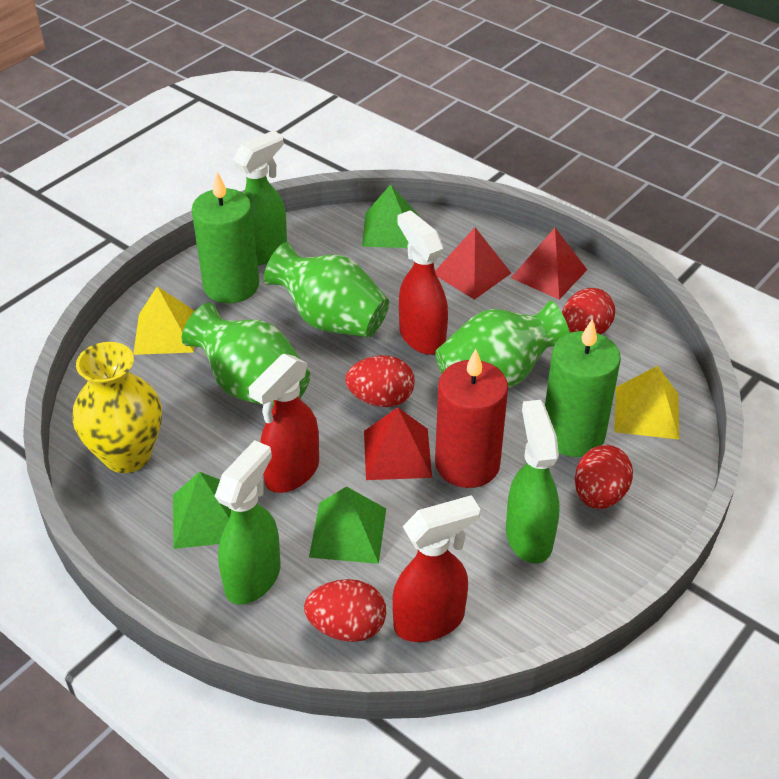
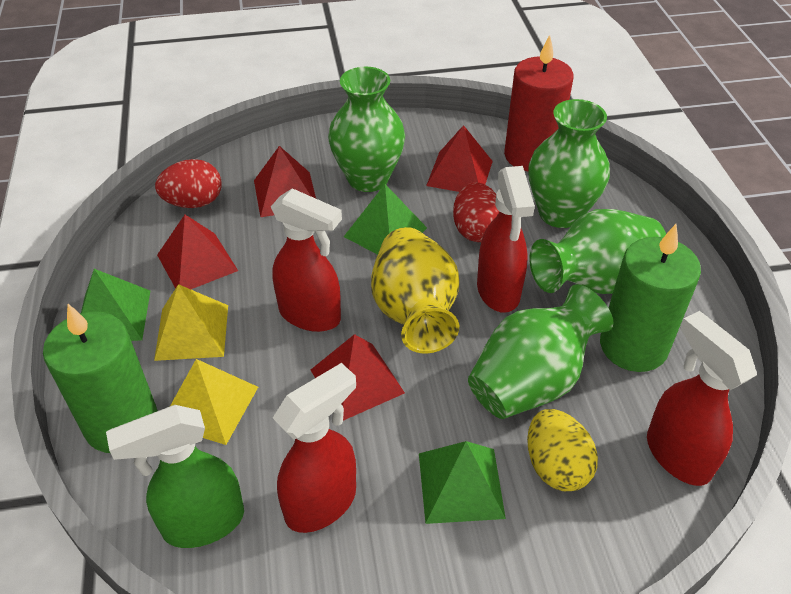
green spray bottle: 3 -> 1
green vase: 3 -> 4
red egg: 4 -> 2
red pyramid: 3 -> 4
red spray bottle: 3 -> 4
yellow egg: 0 -> 1

